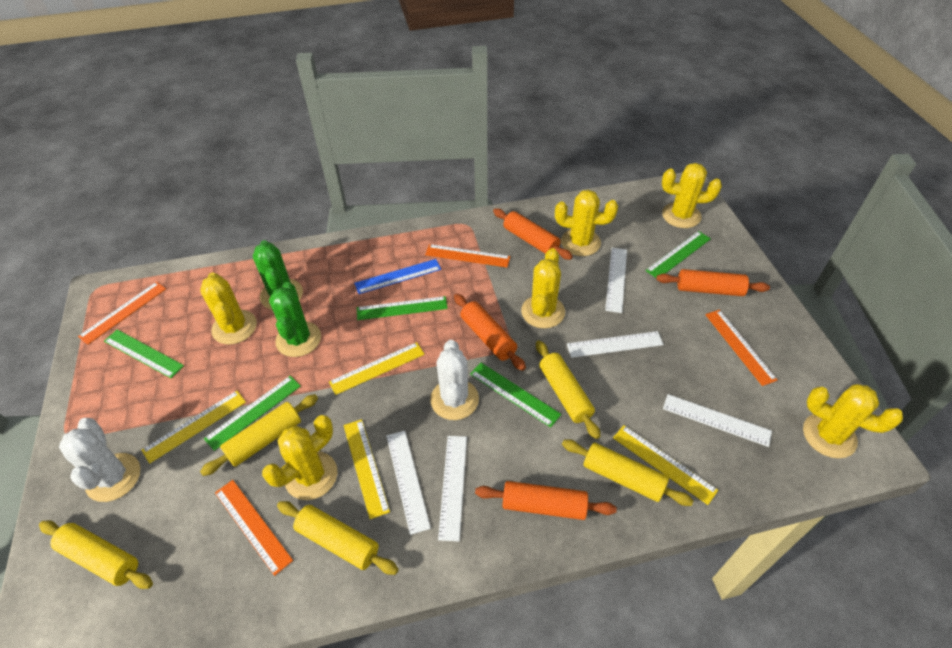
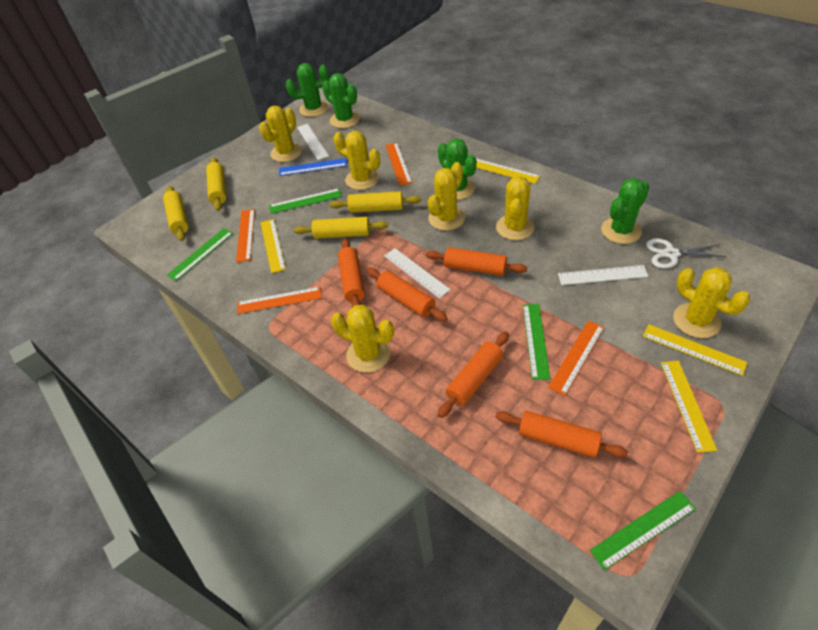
green cactus: 2 -> 4
green ruler: 5 -> 4
orange rolling pin: 4 -> 5
white cactus: 2 -> 0
white ruler: 5 -> 3
white scissors: 0 -> 1
yellow rolling pin: 5 -> 4

